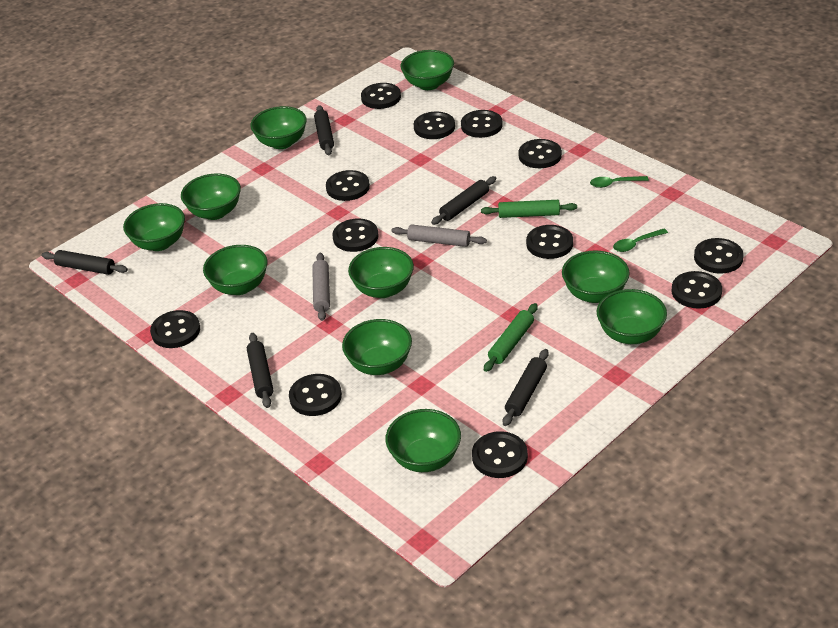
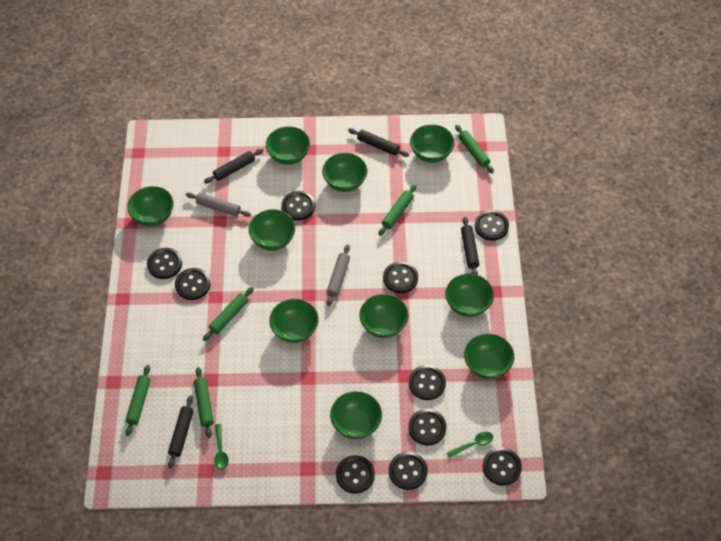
black button: 12 -> 10
black rolling pin: 5 -> 4
green rolling pin: 2 -> 5

